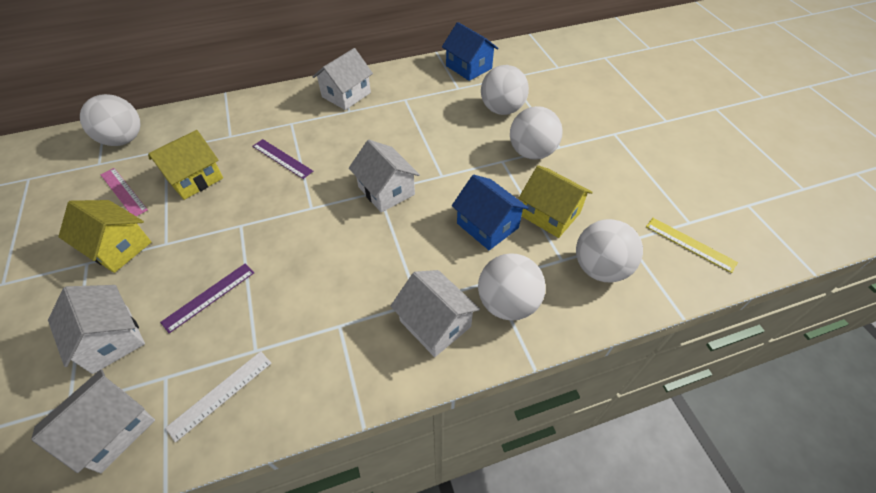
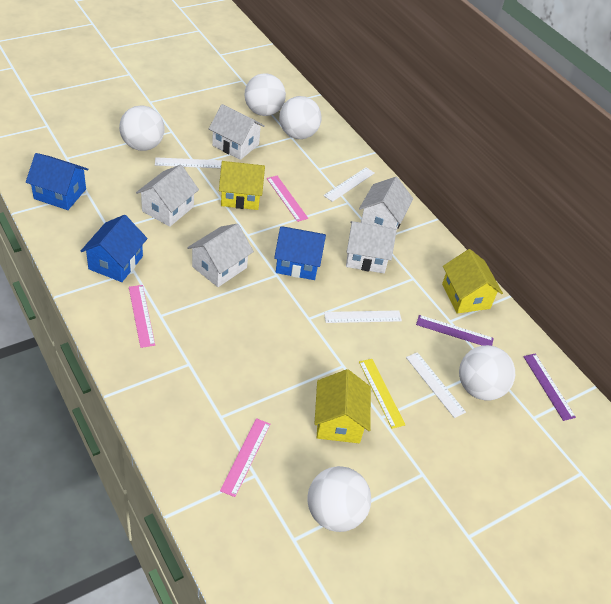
blue house: 2 -> 3
pink ruler: 1 -> 3
white ruler: 1 -> 4

